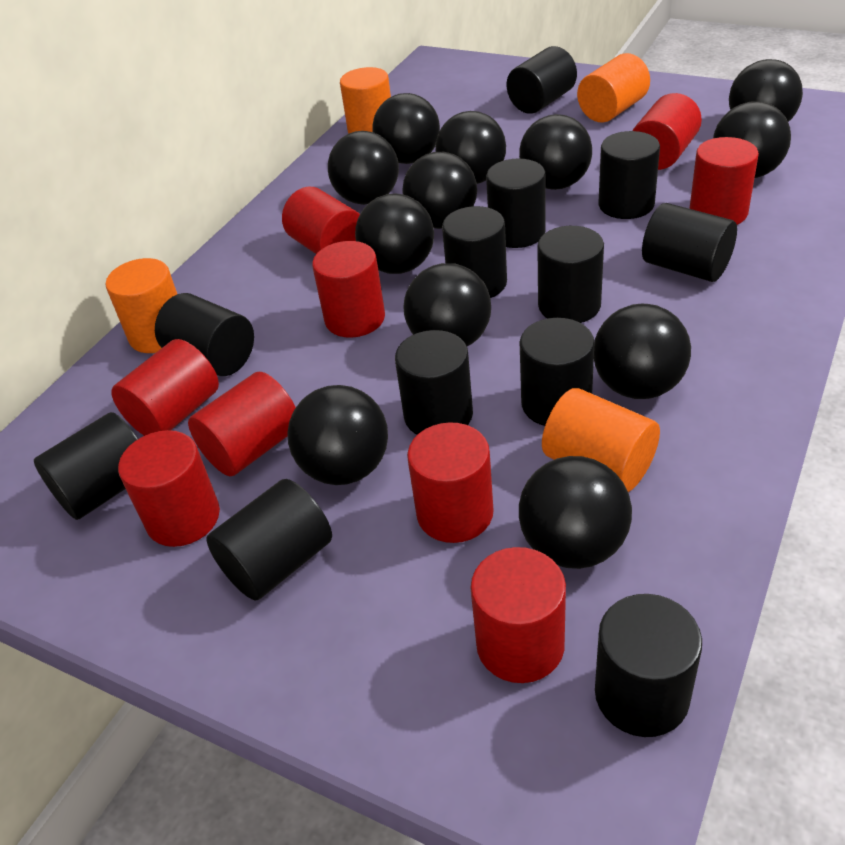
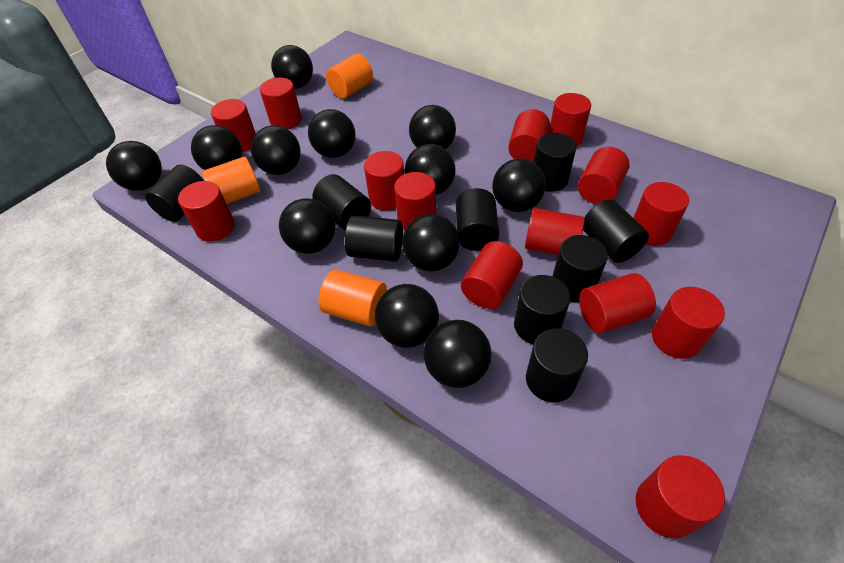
black cylinder: 12 -> 9
orange cylinder: 4 -> 3
red cylinder: 9 -> 14

